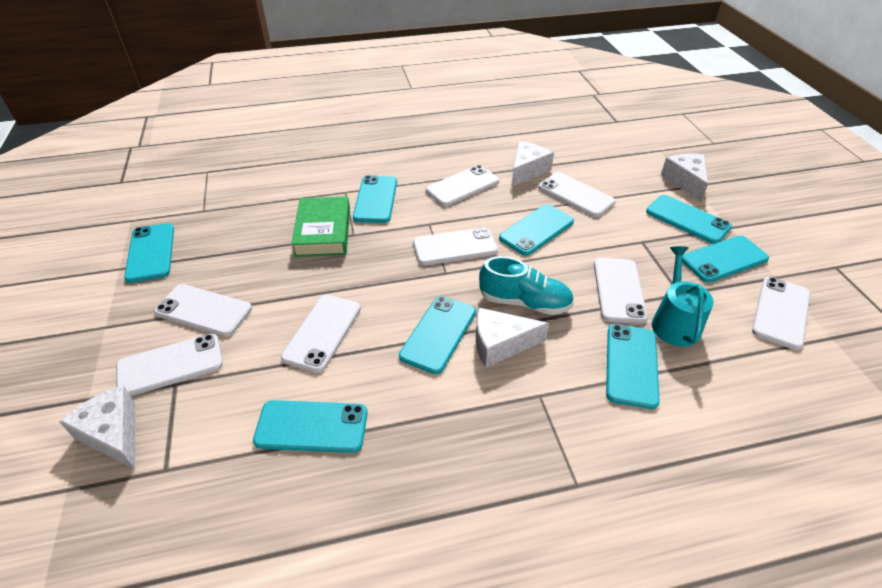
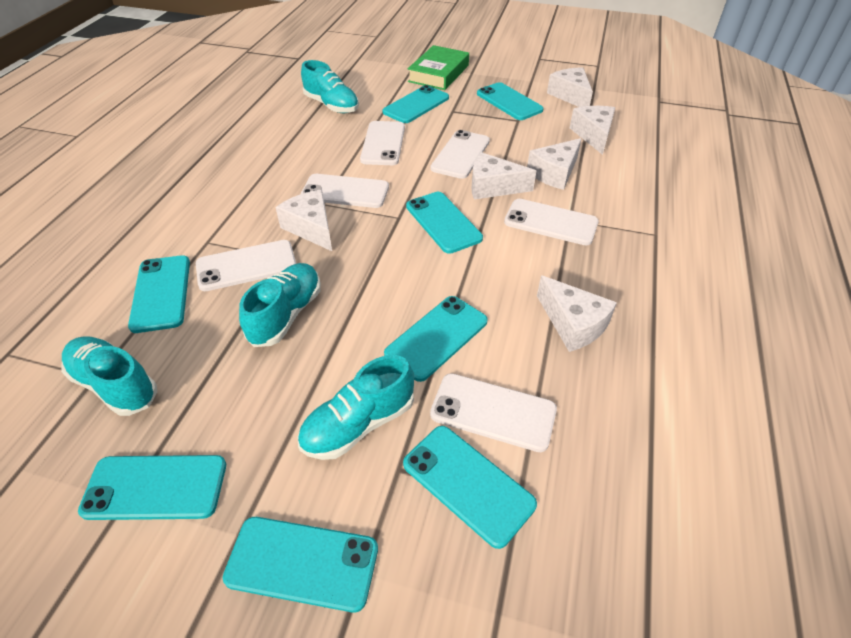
turquoise shoe: 1 -> 4
turquoise watering can: 1 -> 0
white cheese: 4 -> 6
white phone: 8 -> 6

